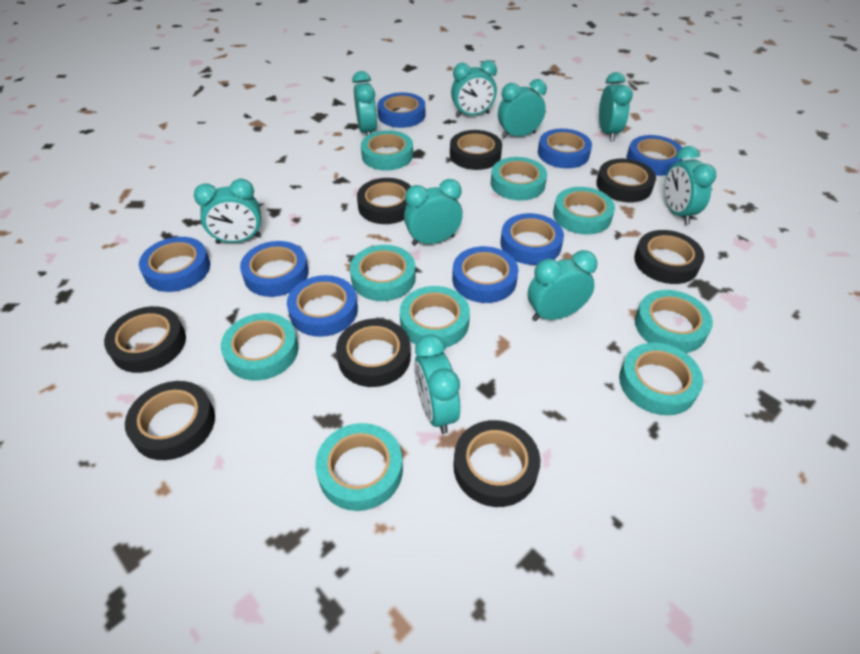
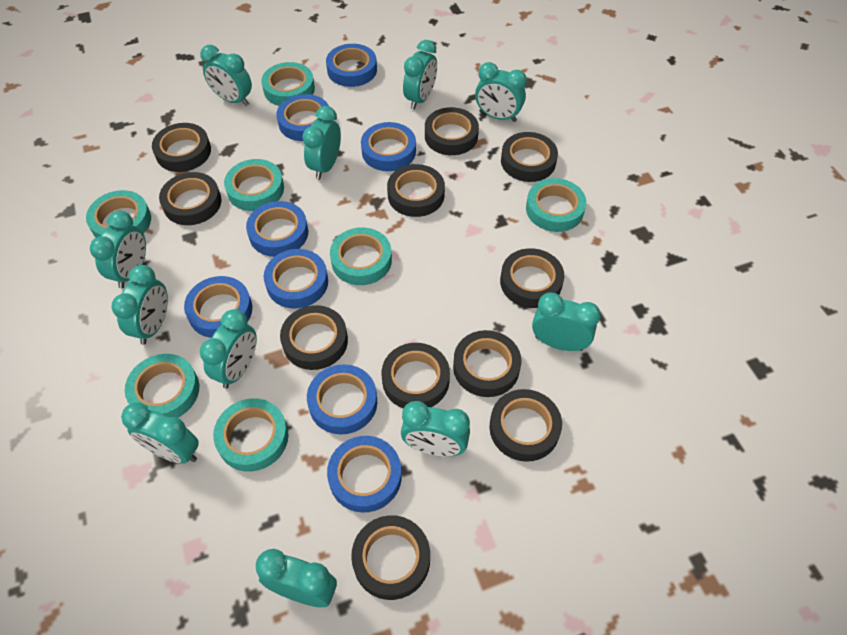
black tape: 8 -> 11
turquoise clock: 9 -> 11
turquoise tape: 9 -> 7

